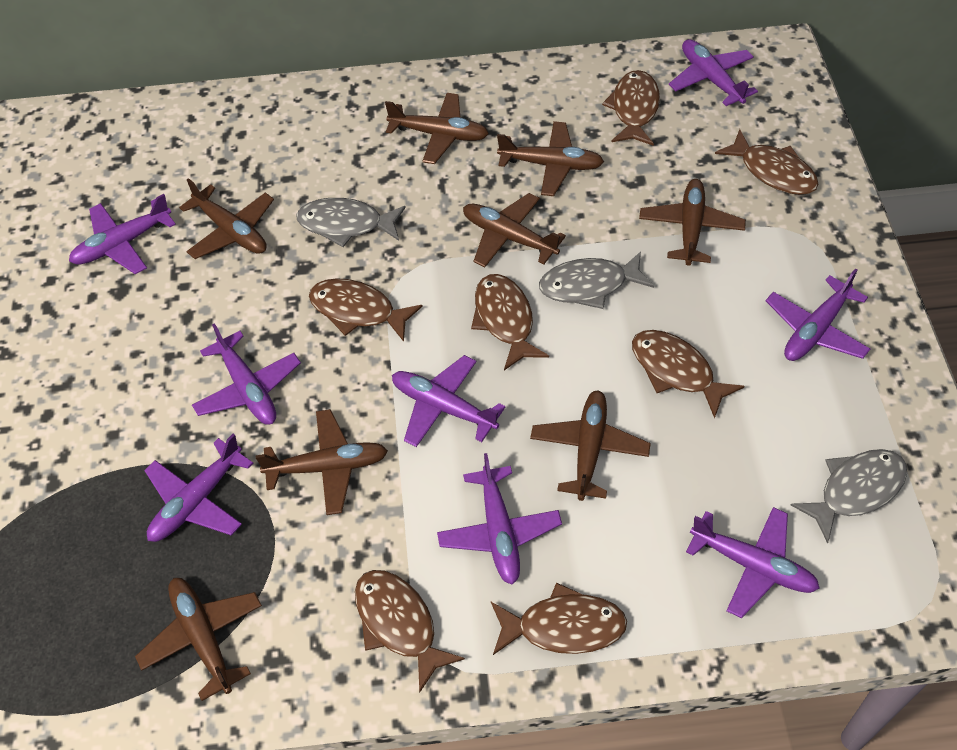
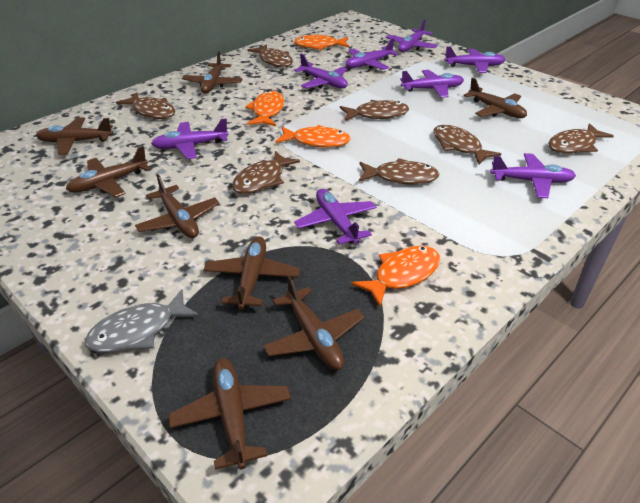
grey fish: 3 -> 1
orange fish: 0 -> 4

